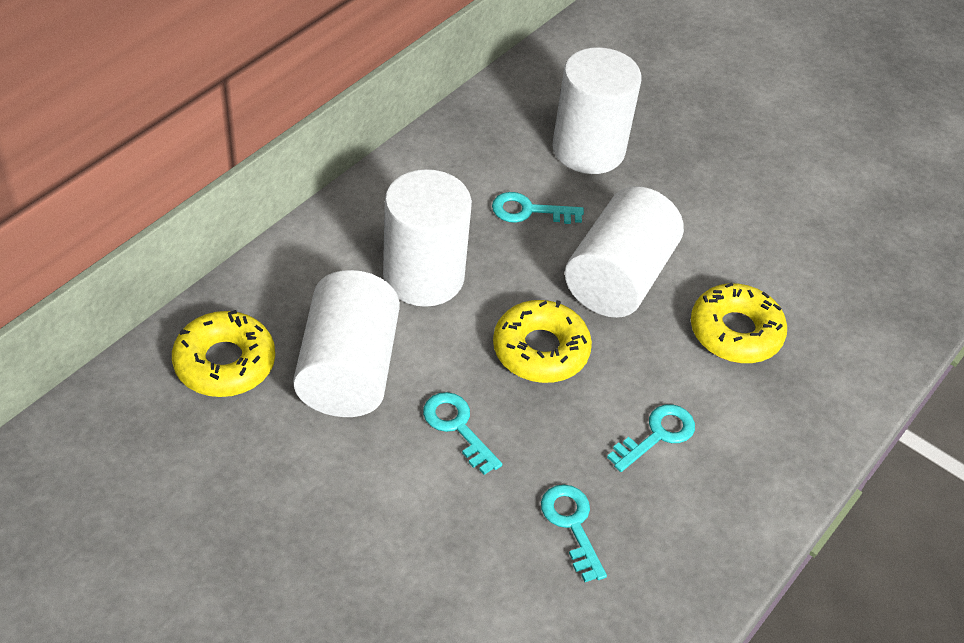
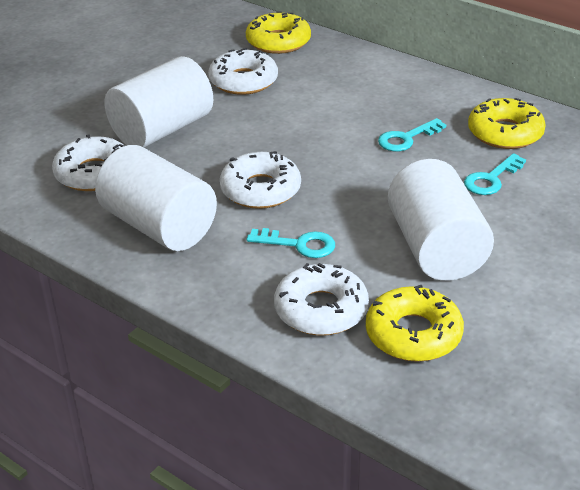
turquoise key: 4 -> 3
white cylinder: 4 -> 3
white donut: 0 -> 4

